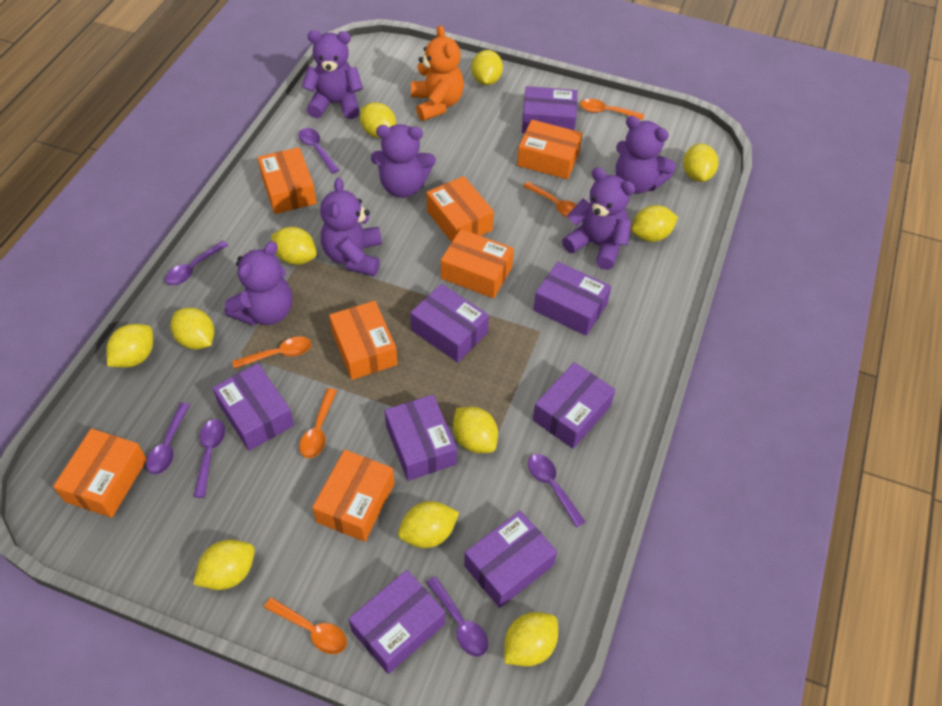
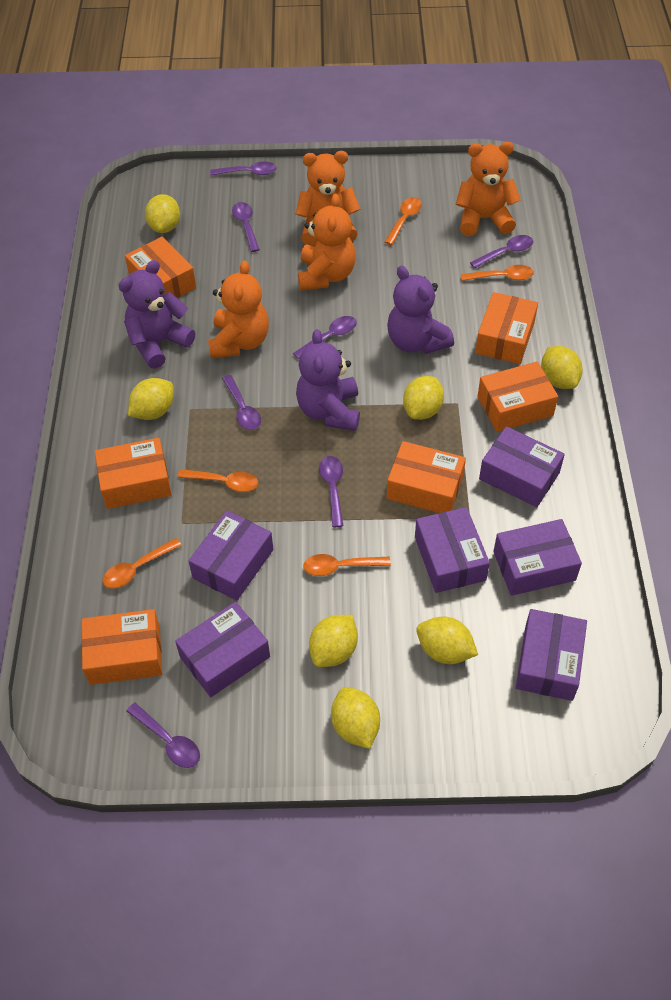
orange box: 7 -> 6
orange teddy bear: 1 -> 4
purple box: 8 -> 6
purple spoon: 6 -> 7
purple teddy bear: 6 -> 3
yellow lemon: 11 -> 7

